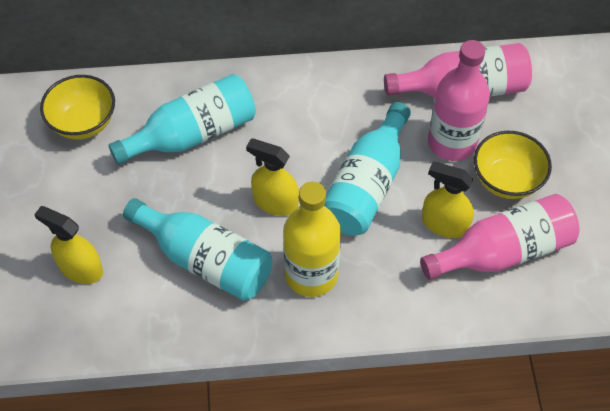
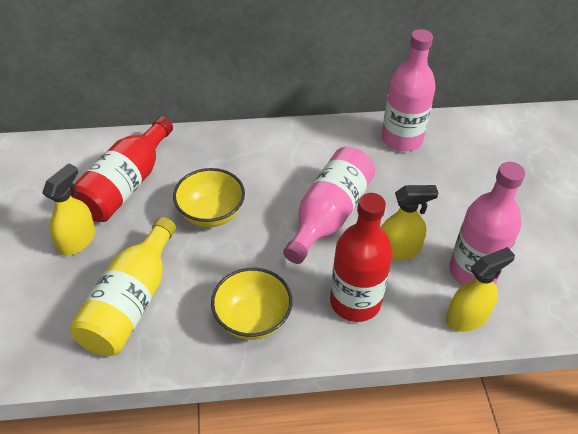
red bottle: 0 -> 2
turquoise bottle: 3 -> 0

